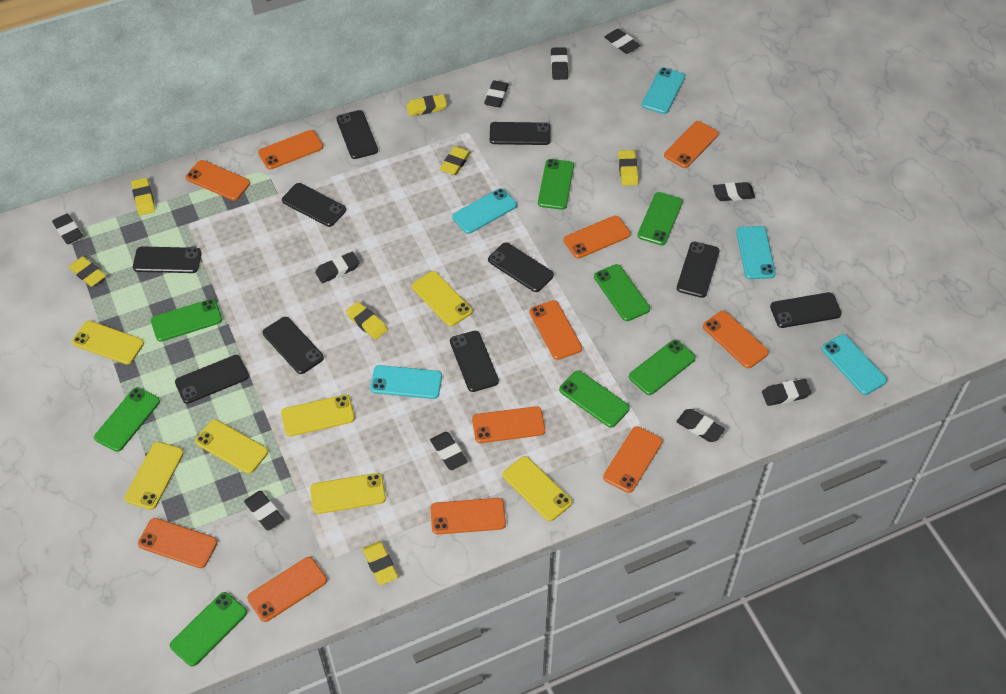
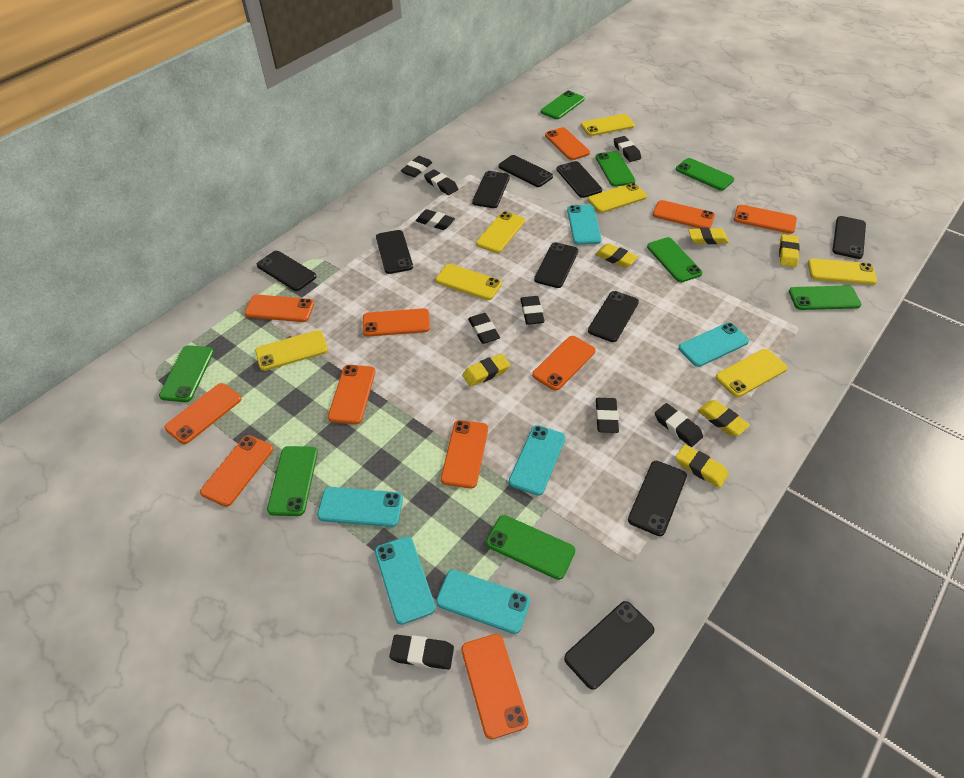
black eraser: 10 -> 9
turquoise phone: 5 -> 6
yellow eraser: 7 -> 6

